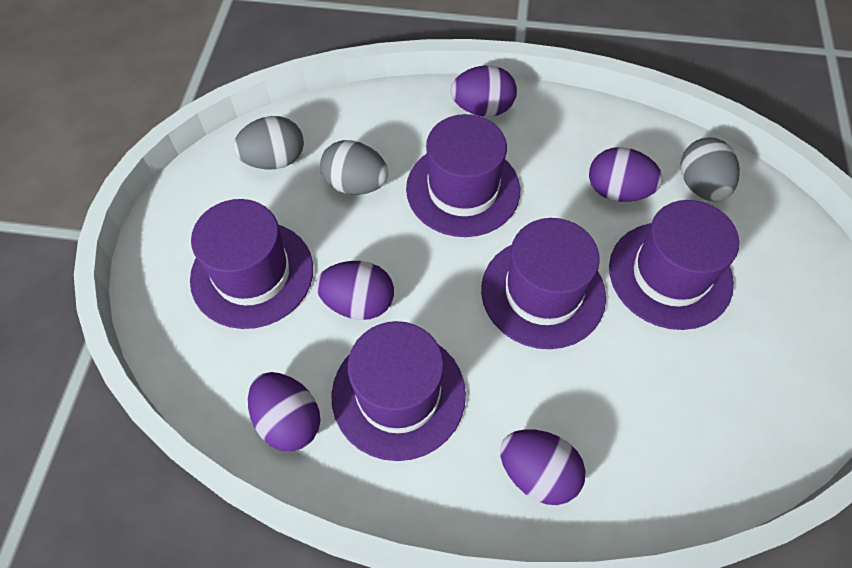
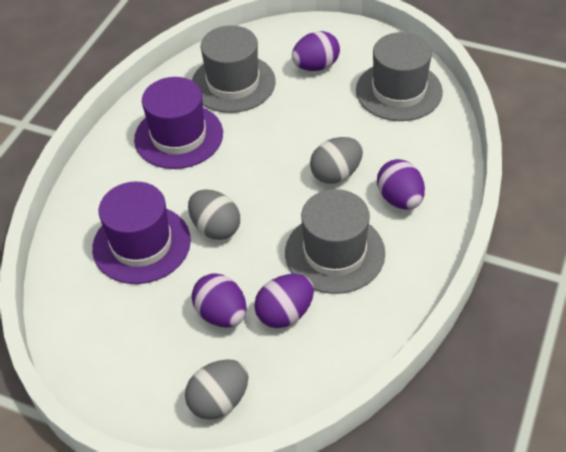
grey hat: 0 -> 3
purple egg: 5 -> 4
purple hat: 5 -> 2

